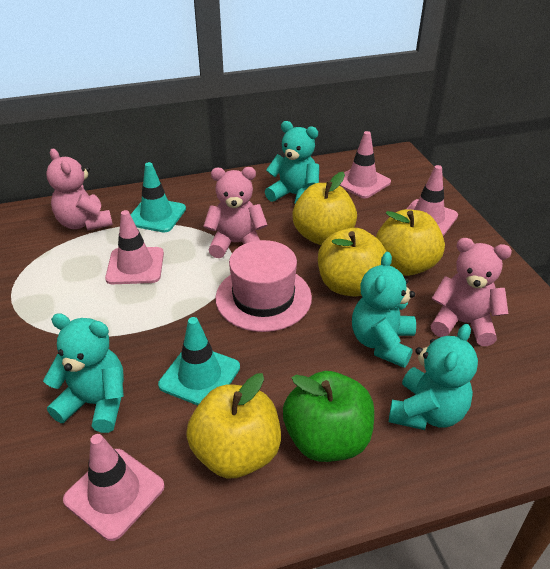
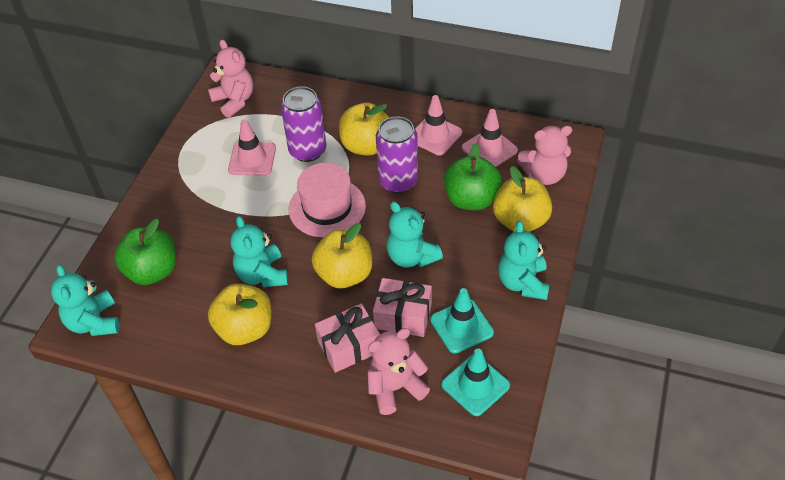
green apple: 1 -> 2
pink gift: 0 -> 2
pink traffic cone: 4 -> 3
purple can: 0 -> 2

